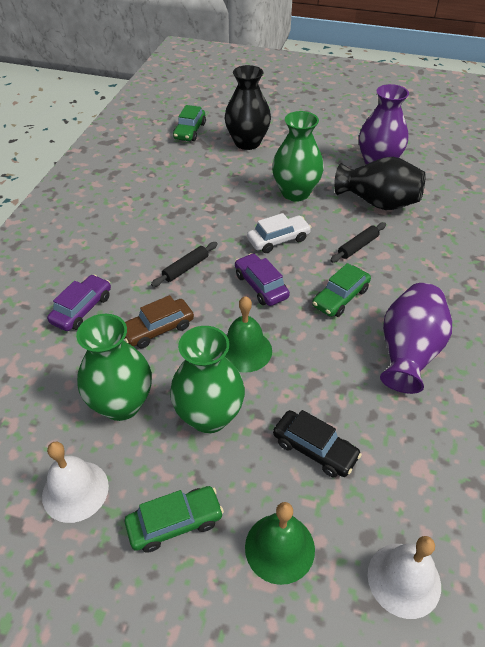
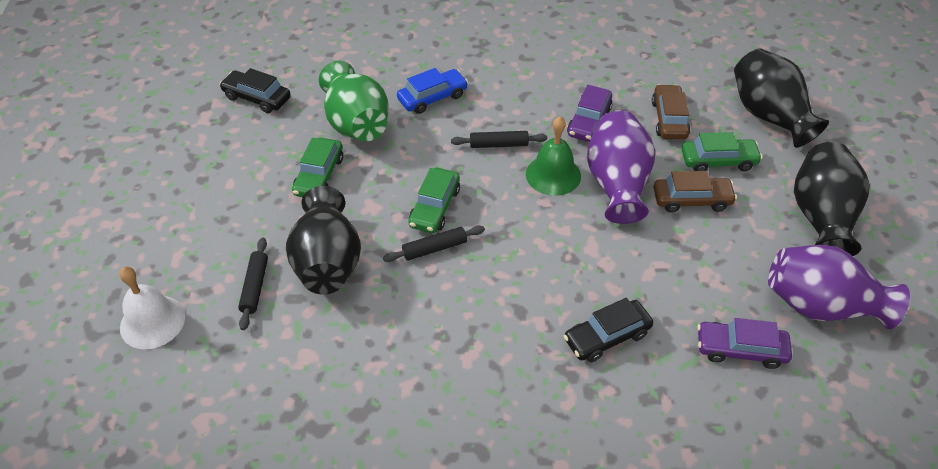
black car: 1 -> 2
black rolling pin: 2 -> 3
black vase: 2 -> 3
blue car: 0 -> 1
brown car: 1 -> 2
green bell: 2 -> 1
green vase: 3 -> 1
white bell: 2 -> 1
white car: 1 -> 0

